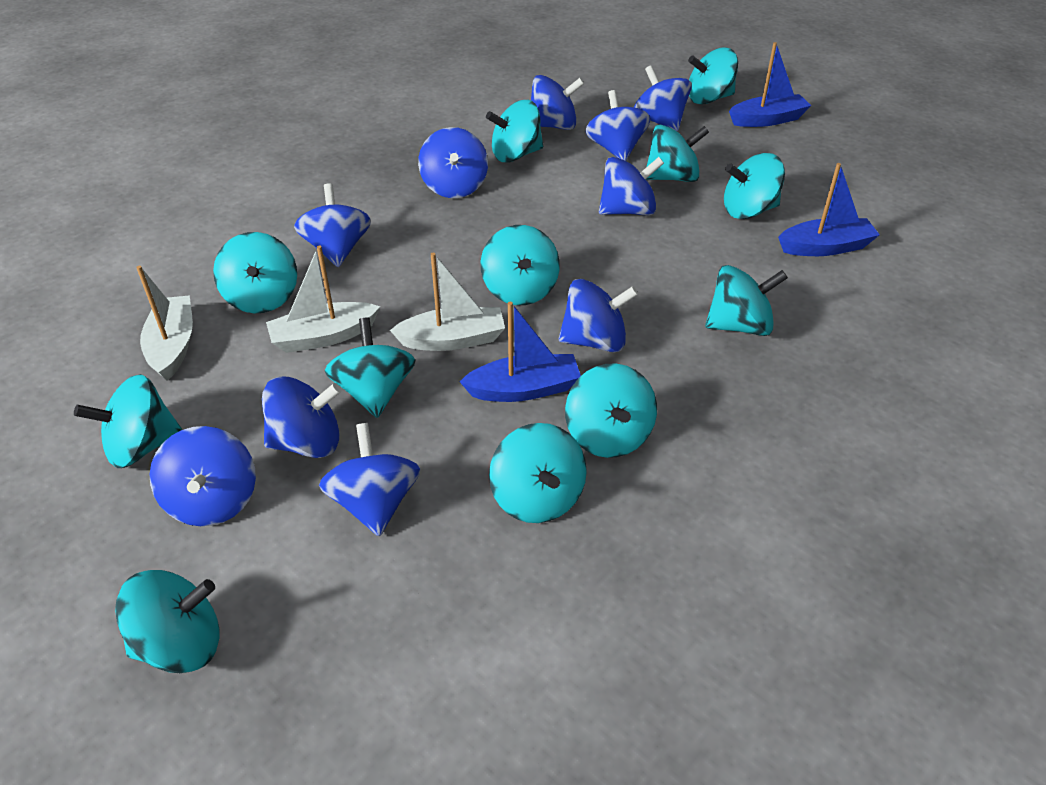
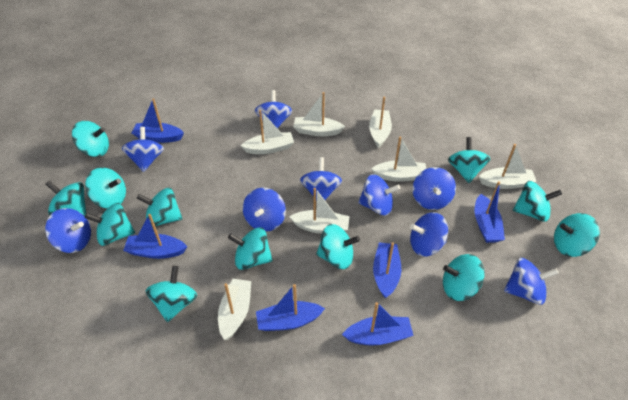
blue boat: 3 -> 6
blue spinning top: 10 -> 9
white boat: 3 -> 7

